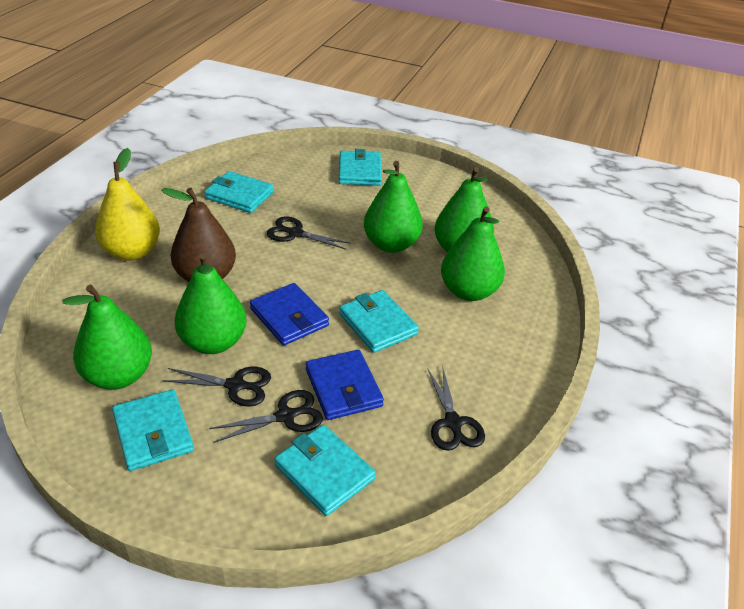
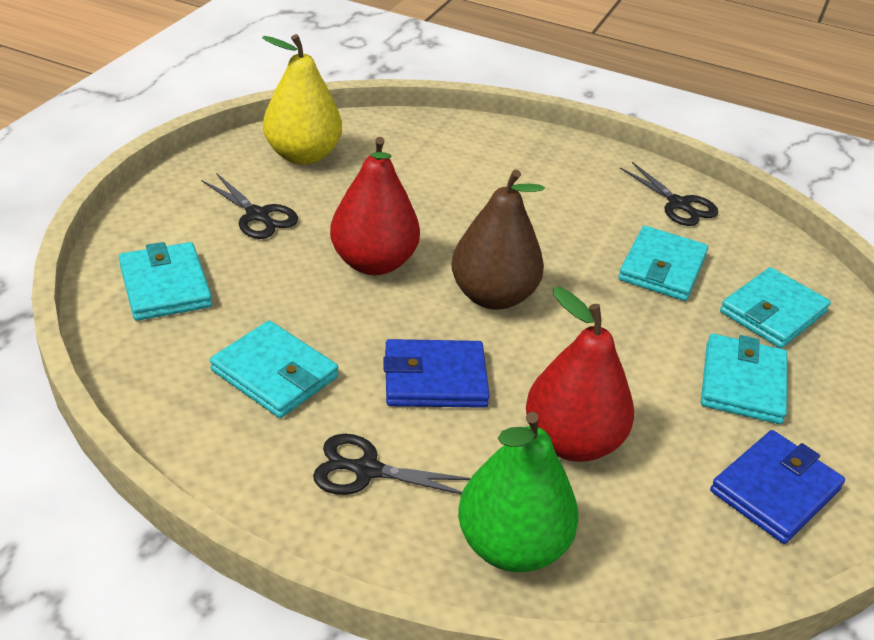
black scissors: 4 -> 3
green pear: 5 -> 1
red pear: 0 -> 2

